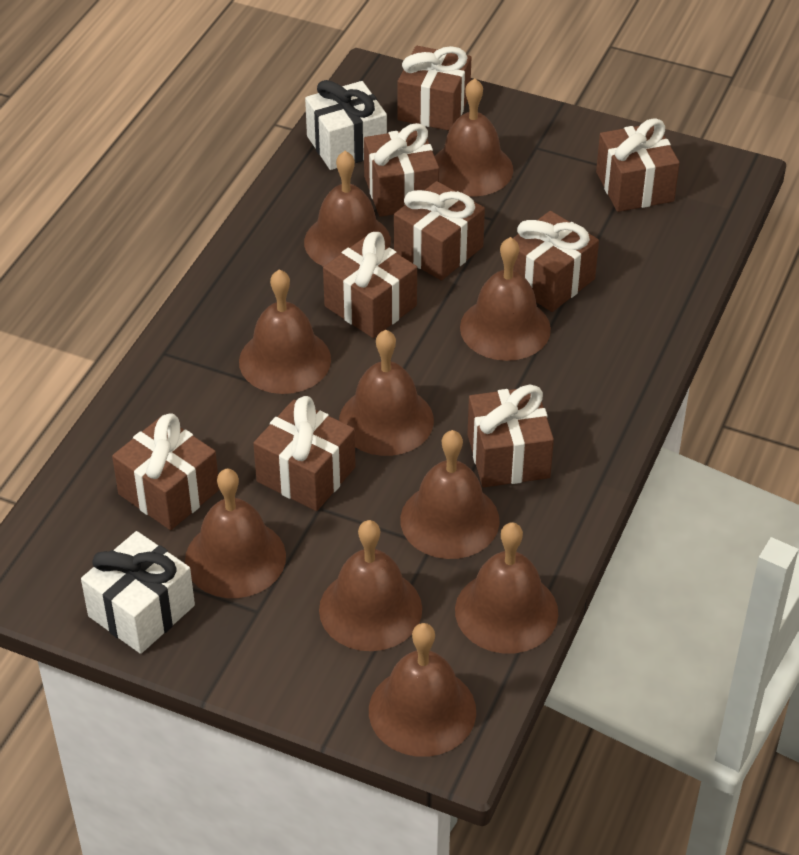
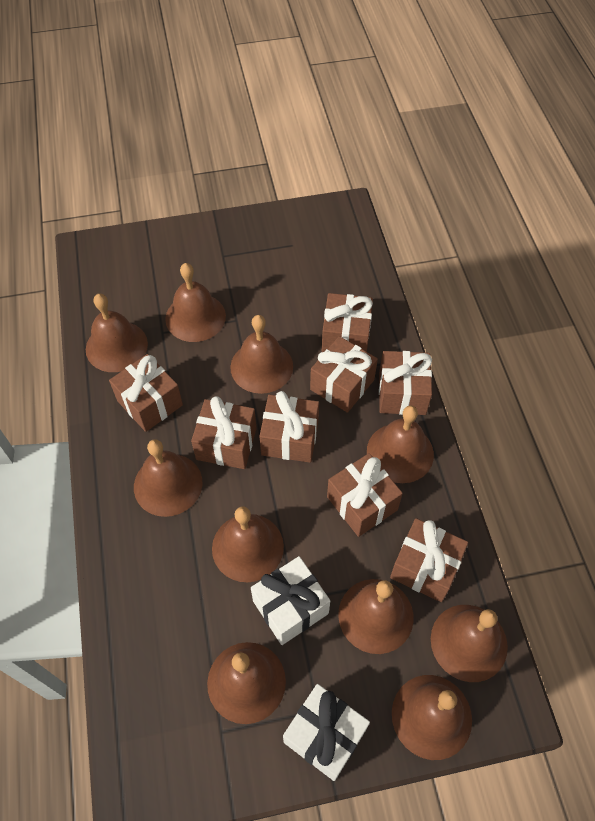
brown gift: 9 -> 8

